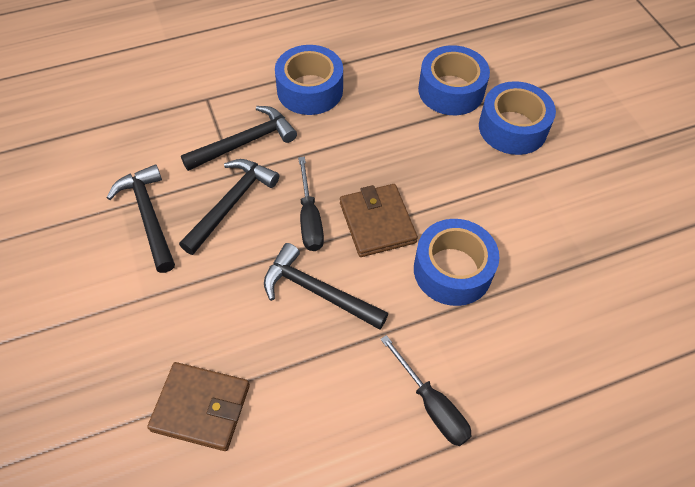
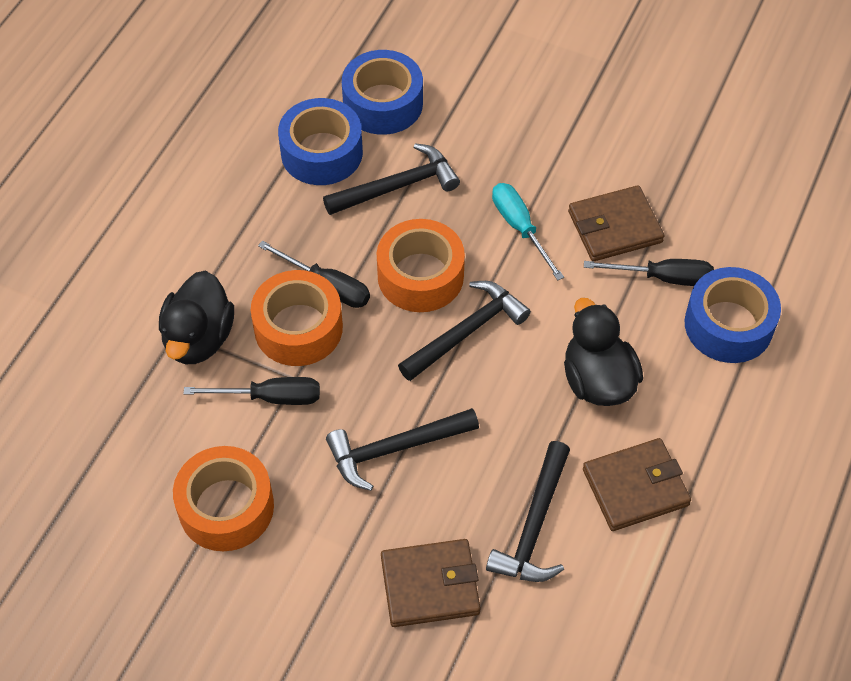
black duck: 0 -> 2
black screwdriver: 2 -> 3
blue tape: 4 -> 3
brown wallet: 2 -> 3
orange tape: 0 -> 3
turquoise screwdriver: 0 -> 1

